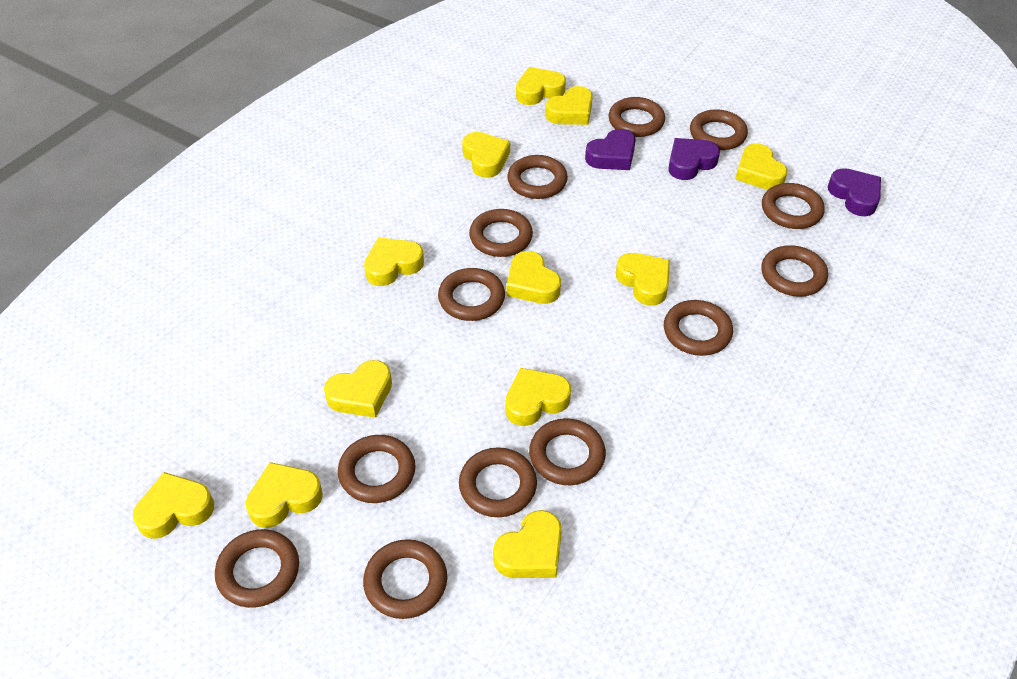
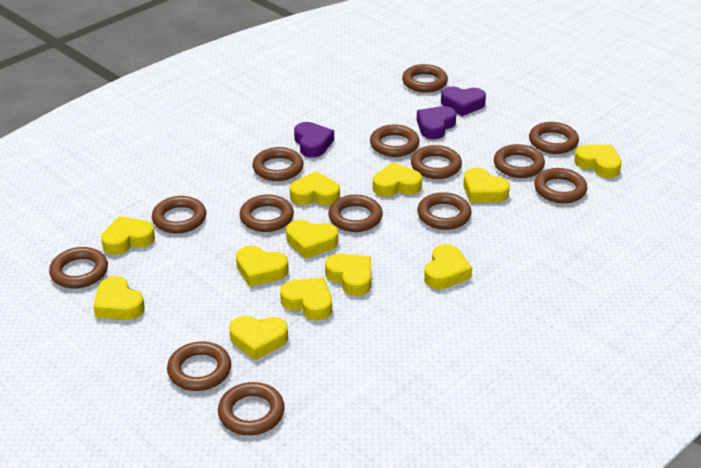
brown ring: 13 -> 14

